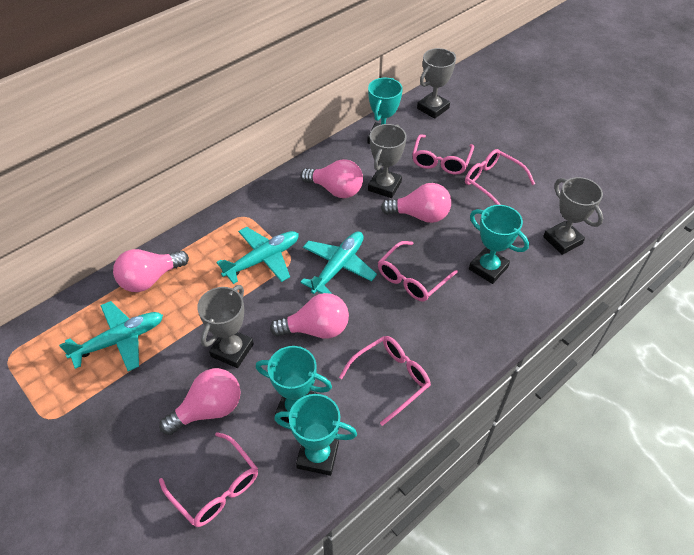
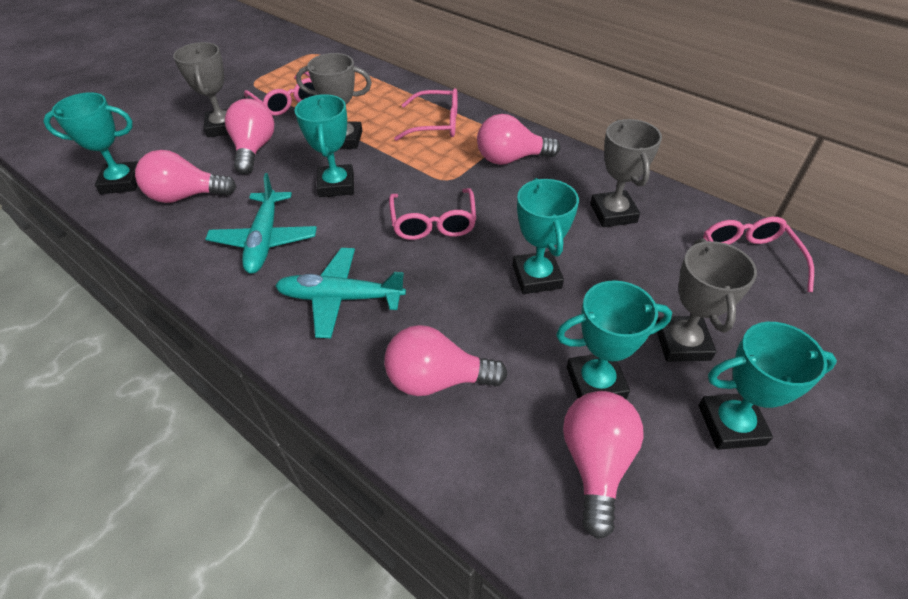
pink glasses: 5 -> 4
turquoise plane: 3 -> 2
turquoise trophy: 4 -> 5

